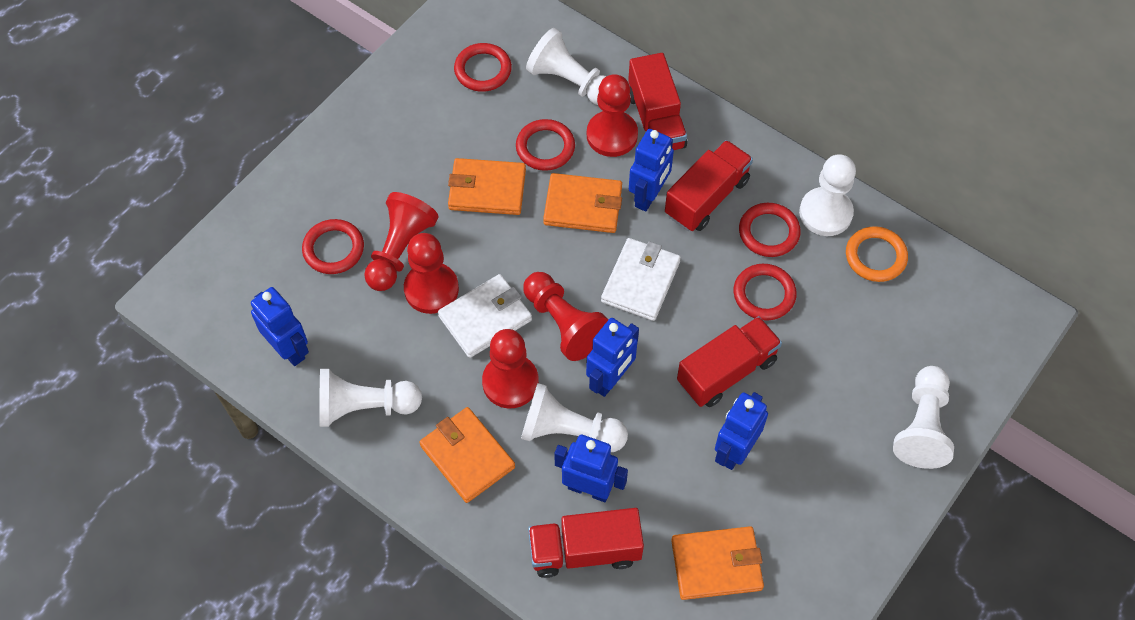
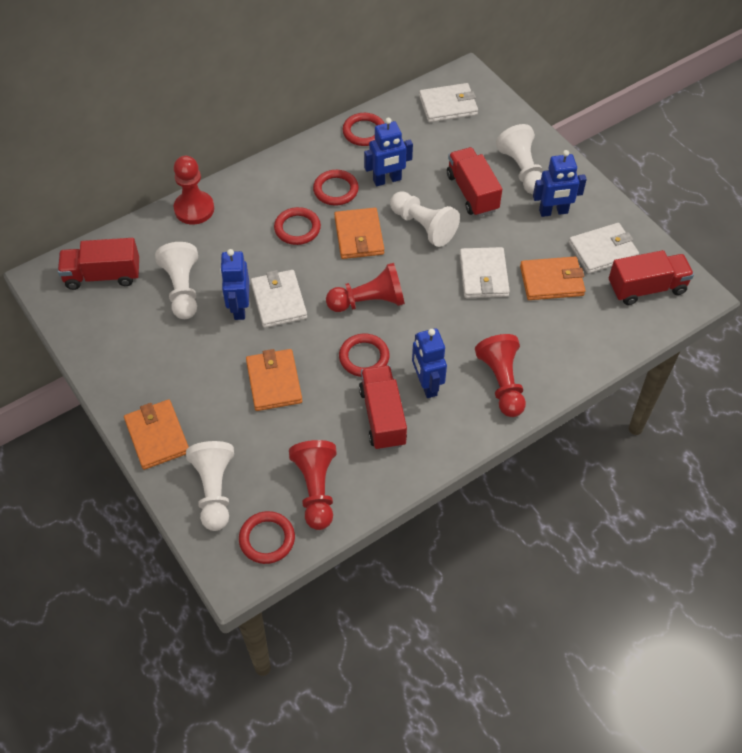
blue robot: 5 -> 4
orange ring: 1 -> 0
red pawn: 5 -> 4
white pawn: 5 -> 4
white wallet: 2 -> 4

